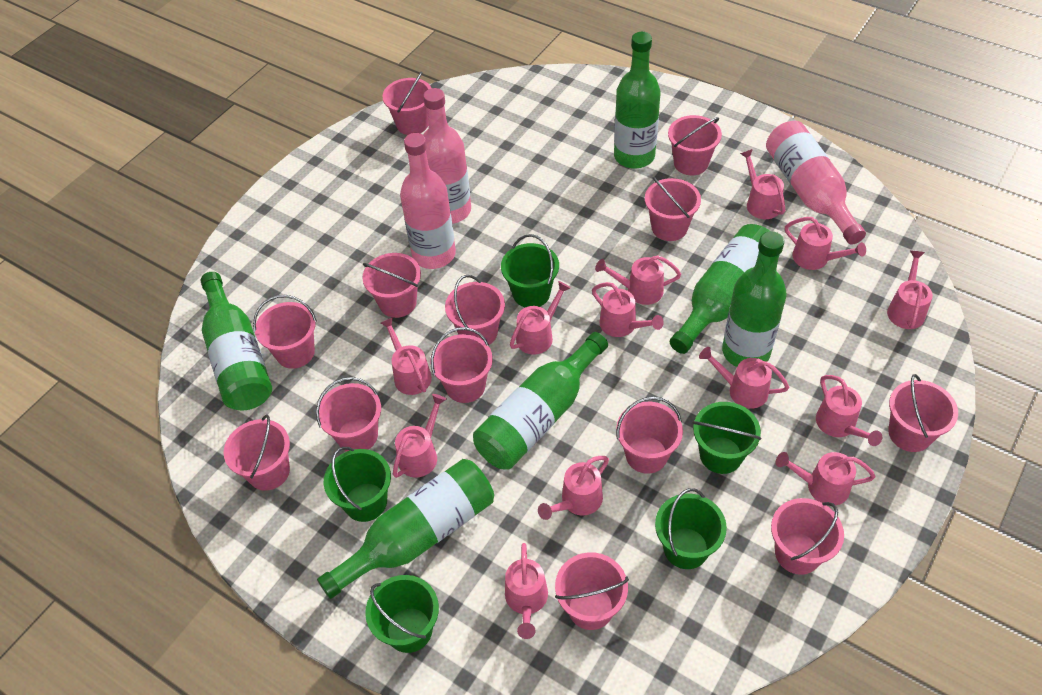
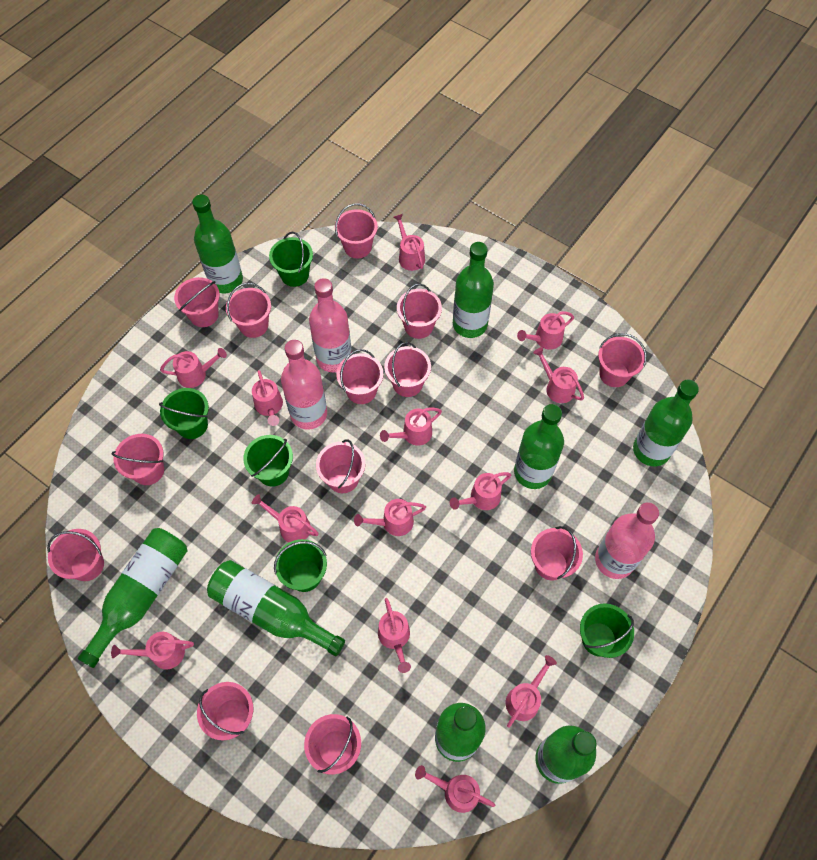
green bottle: 6 -> 8

